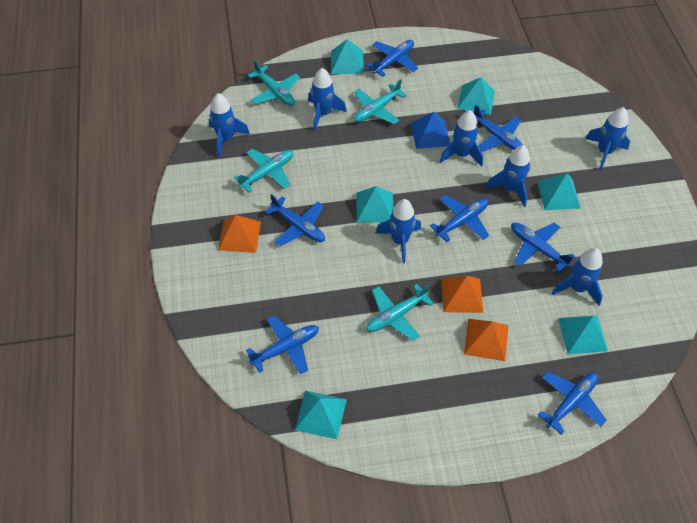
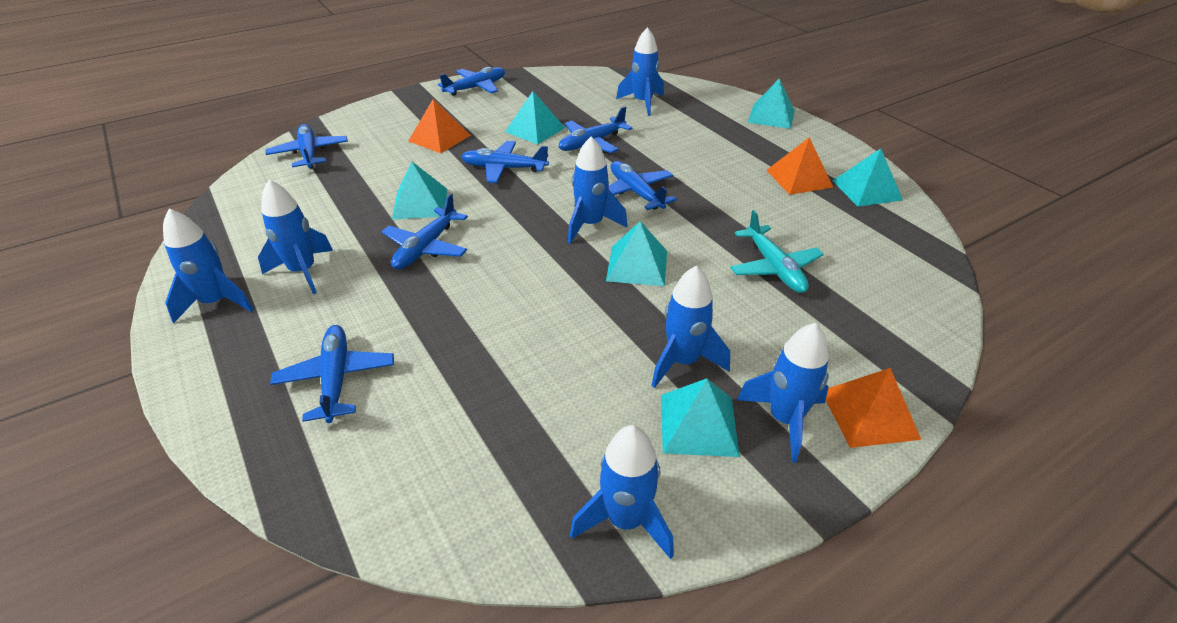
blue pyramid: 1 -> 0
turquoise plane: 4 -> 1

